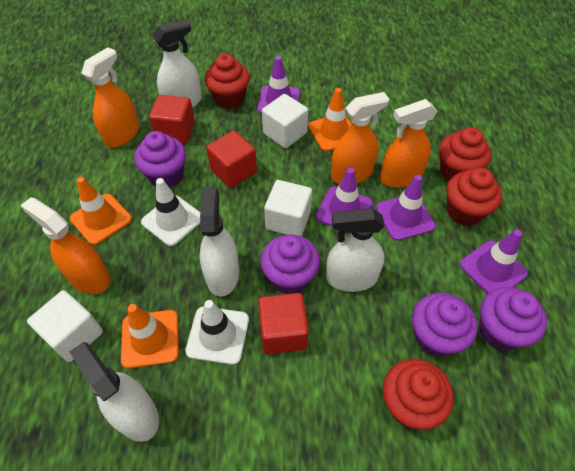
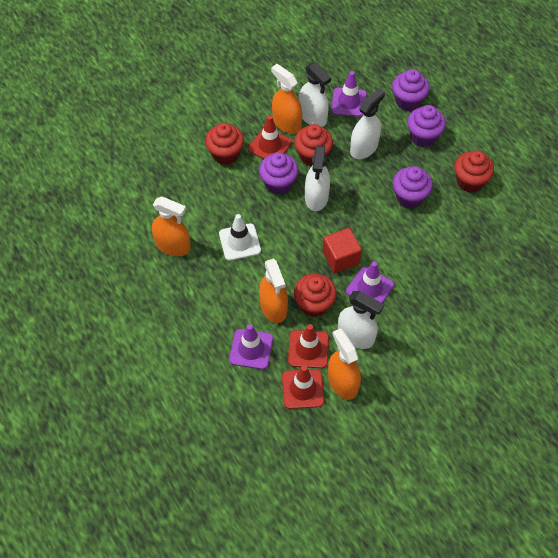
orange traffic cone: 3 -> 0
purple traffic cone: 4 -> 3
red cube: 3 -> 1
red traffic cone: 0 -> 3
white cube: 3 -> 0
white traffic cone: 2 -> 1

